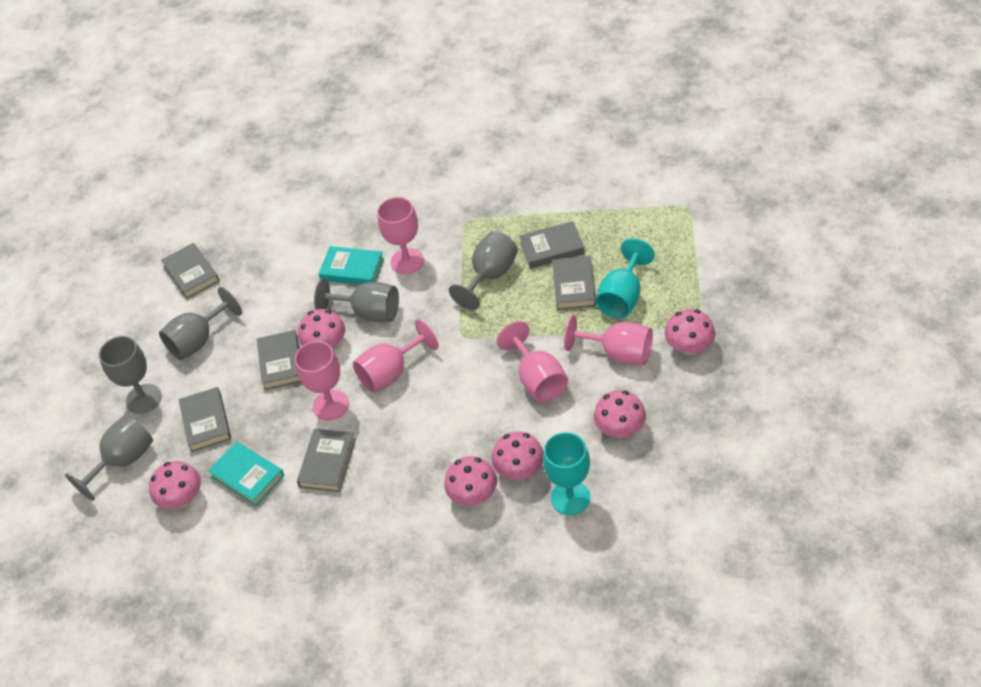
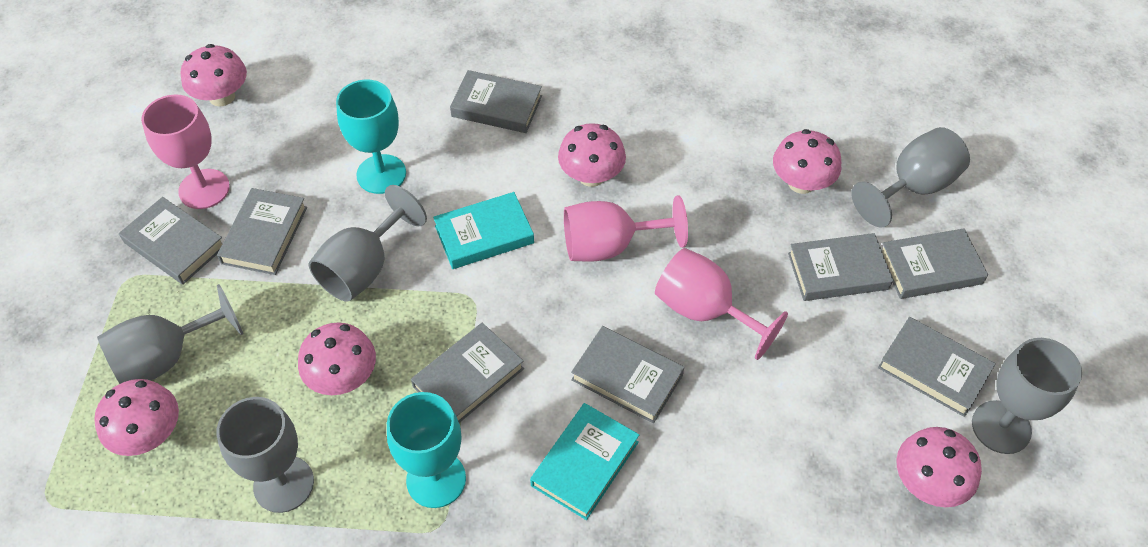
grey book: 6 -> 8
pink goblet: 5 -> 3

